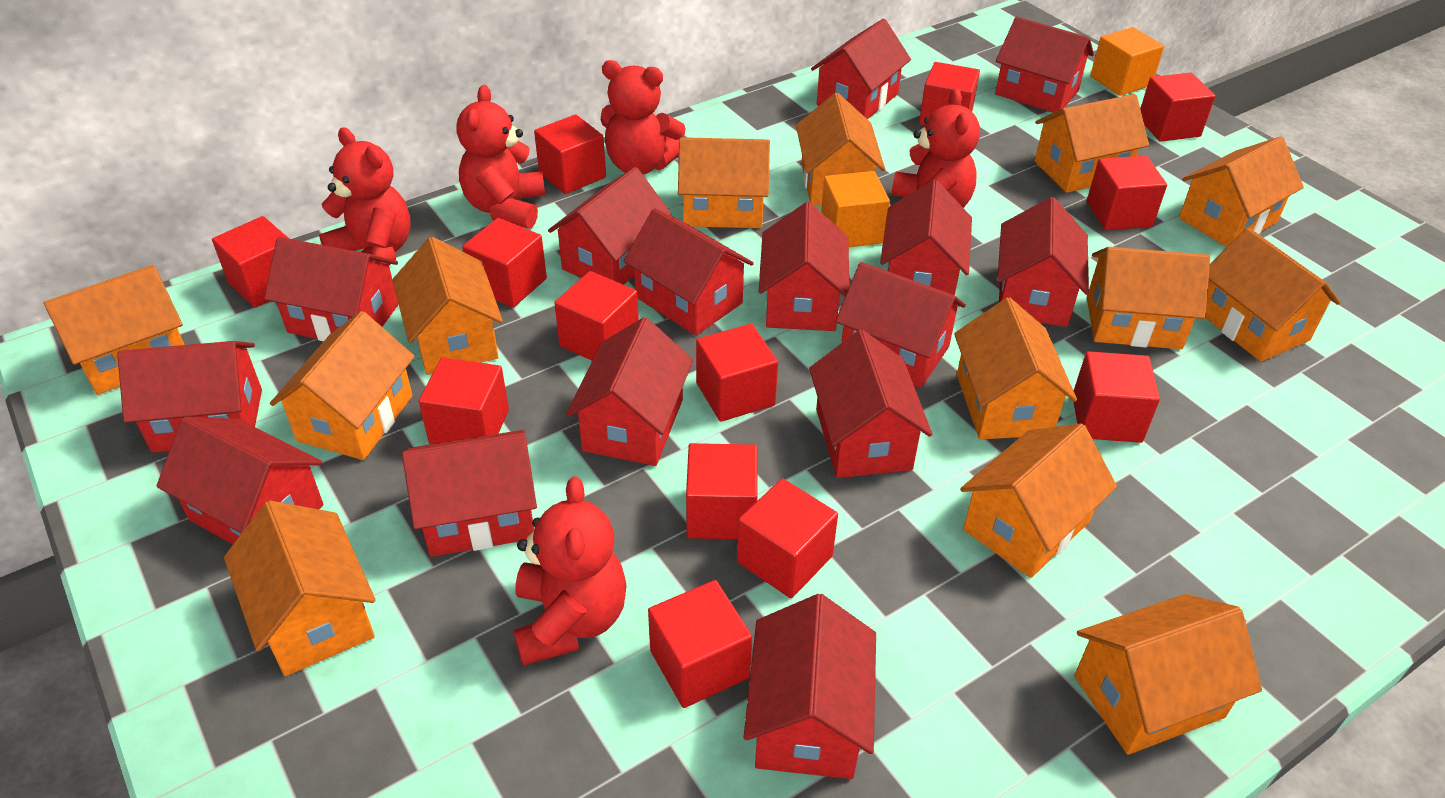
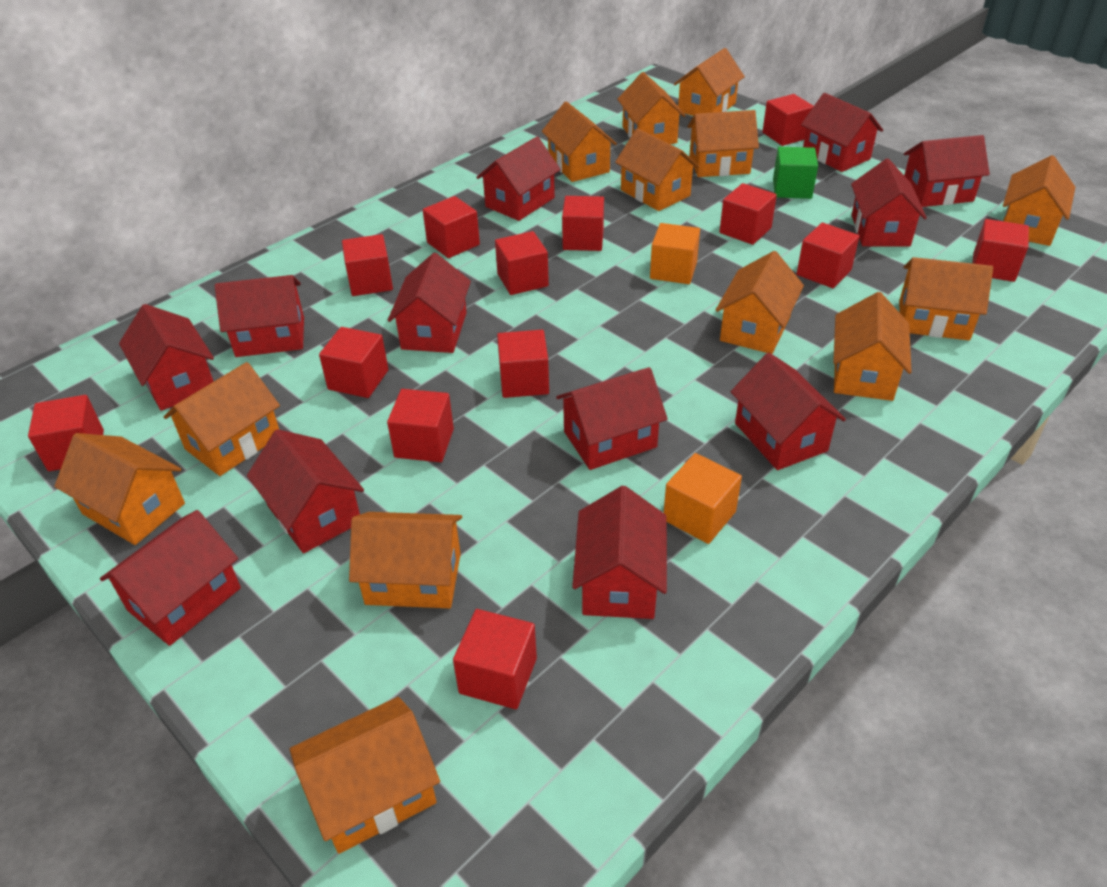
green cube: 0 -> 1
red house: 15 -> 12
red teddy bear: 5 -> 0

